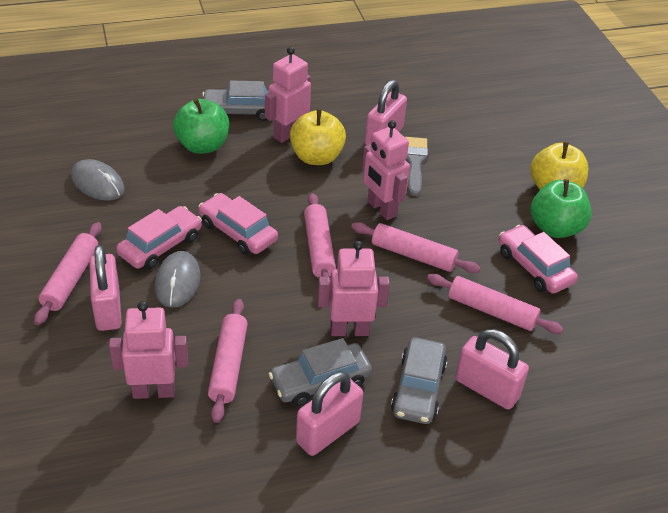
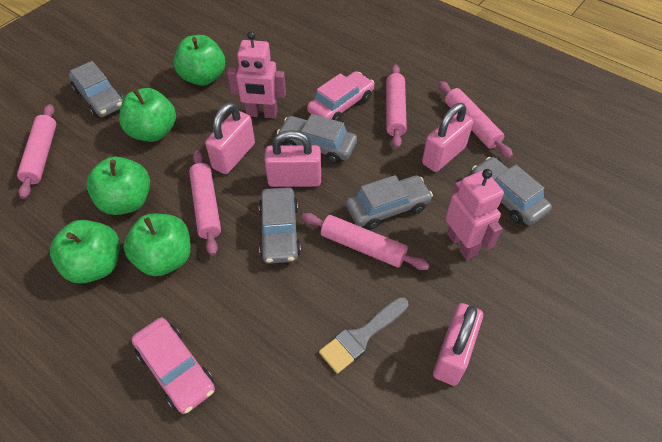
green apple: 2 -> 5
grey car: 3 -> 5
grey mouse: 2 -> 0
pink car: 3 -> 2
pink robot: 4 -> 2
yellow apple: 2 -> 0

